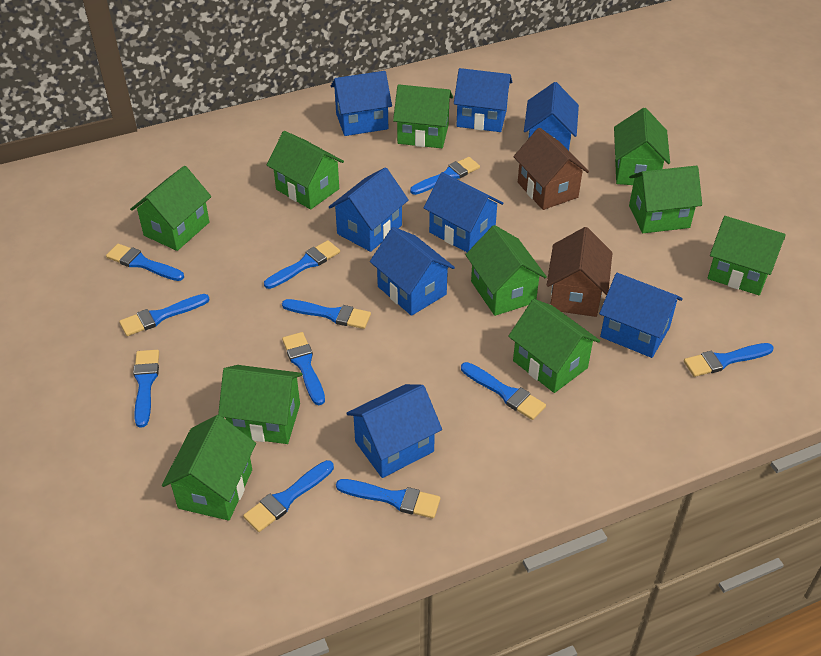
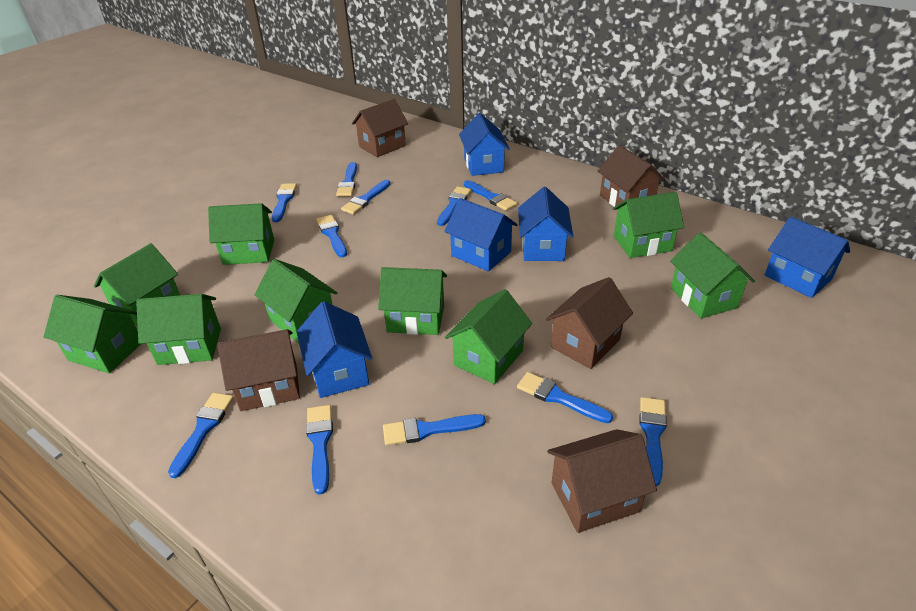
blue house: 8 -> 5
brown house: 2 -> 5
green house: 10 -> 9

